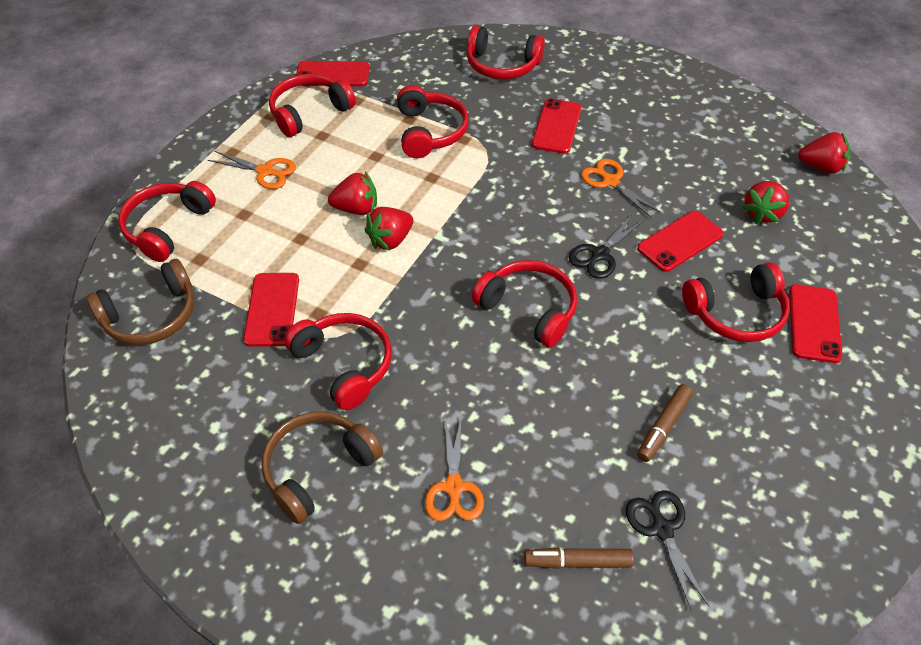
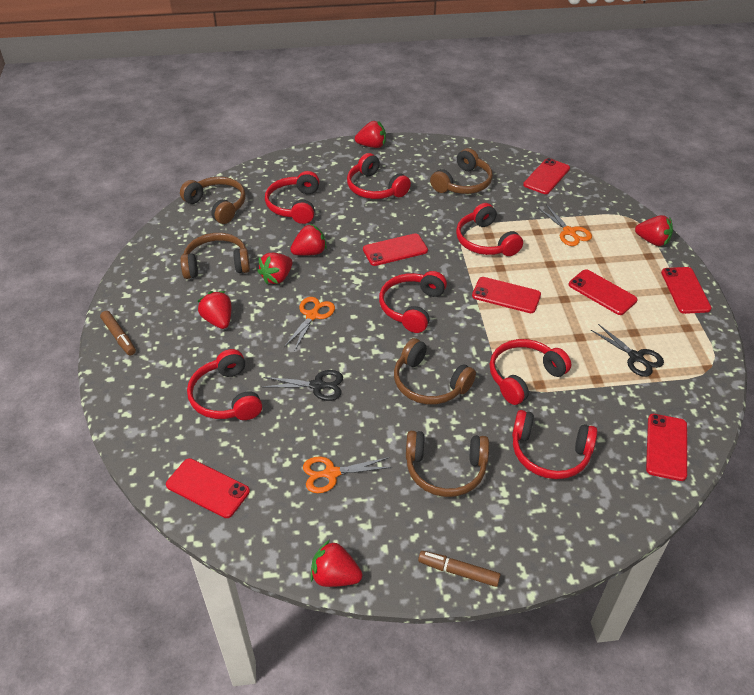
brown headphones: 2 -> 5
red phone: 5 -> 7
red strawberry: 4 -> 6

